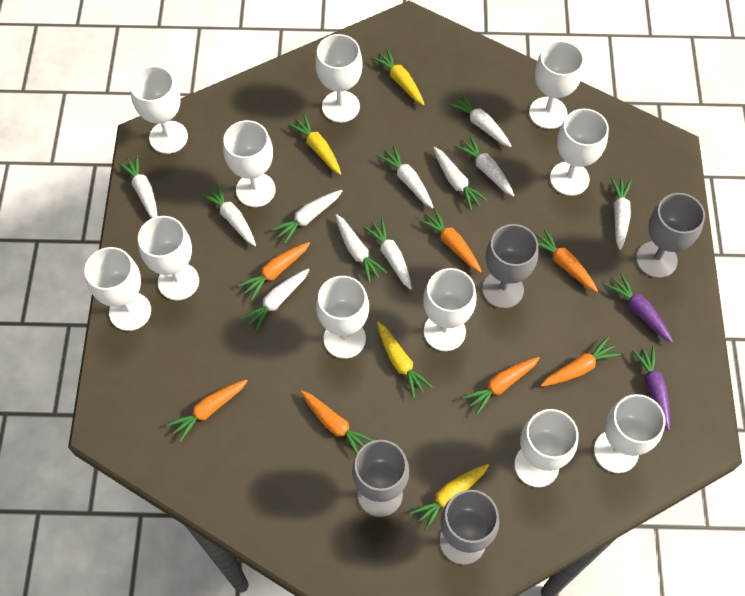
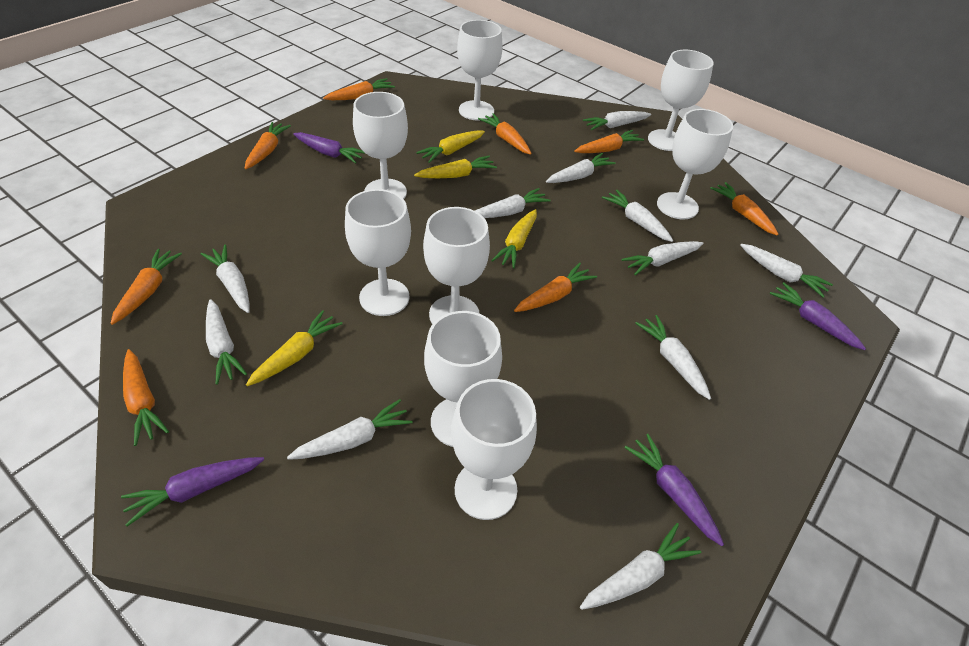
grey goblet: 4 -> 0
orange carrot: 7 -> 8
purple carrot: 2 -> 4
white goblet: 11 -> 8

